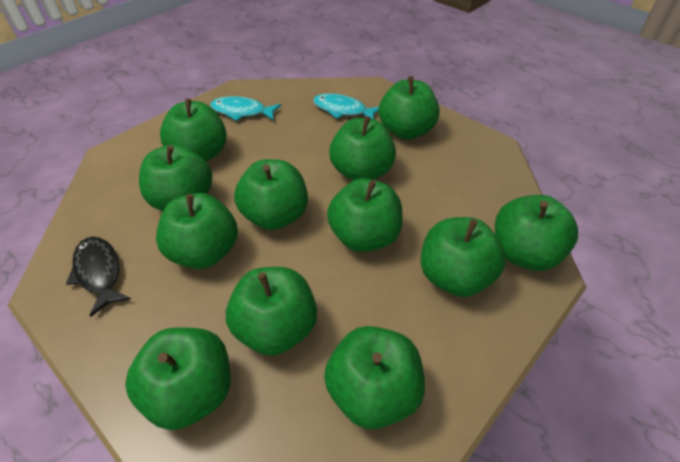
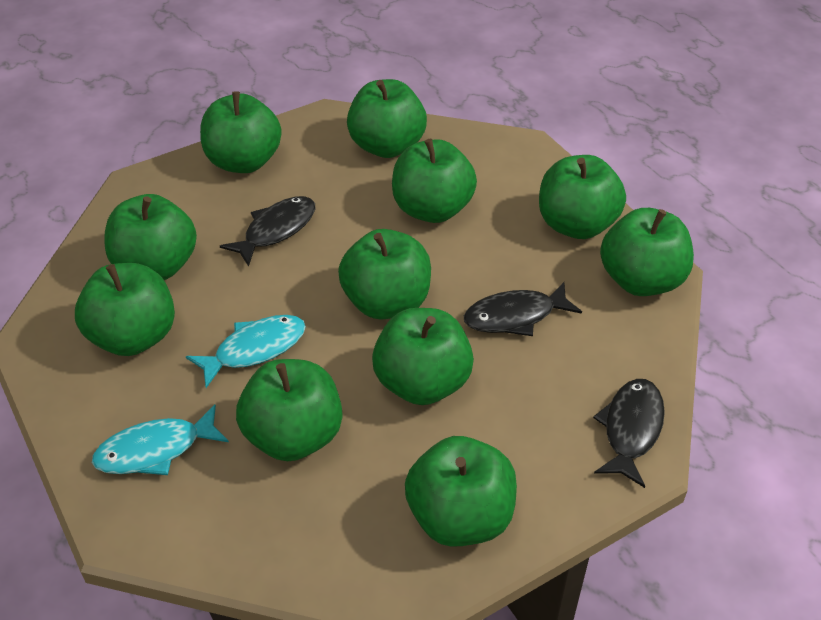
black fish: 1 -> 3
green apple: 12 -> 11

